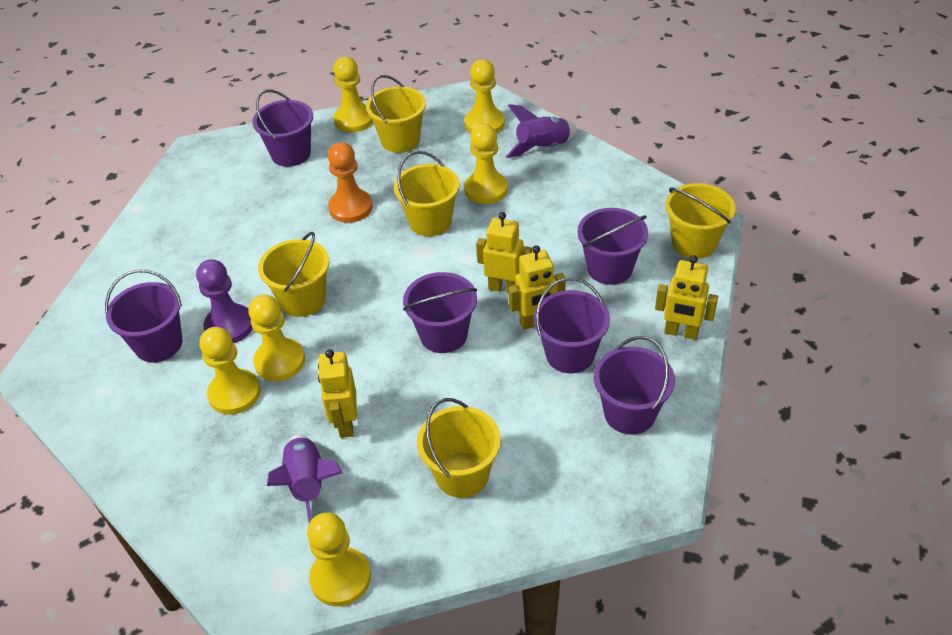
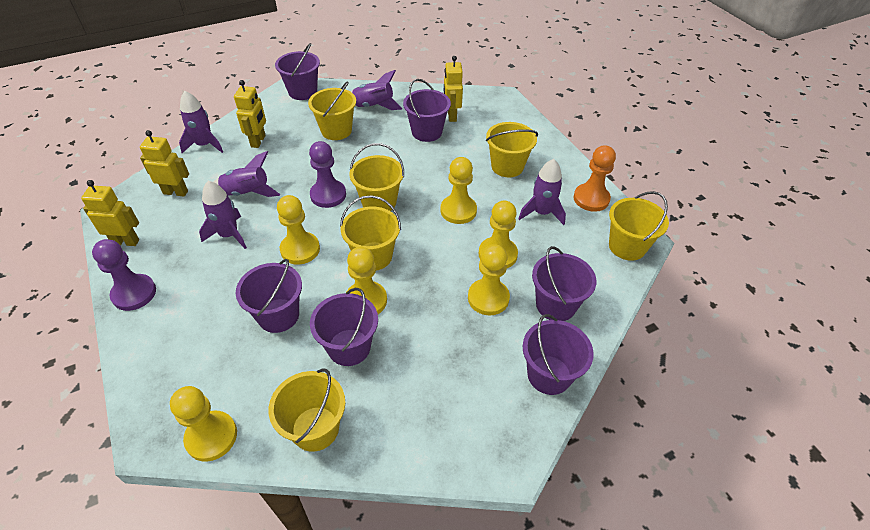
purple pawn: 1 -> 2
purple rocket: 2 -> 5
yellow bucket: 5 -> 6

